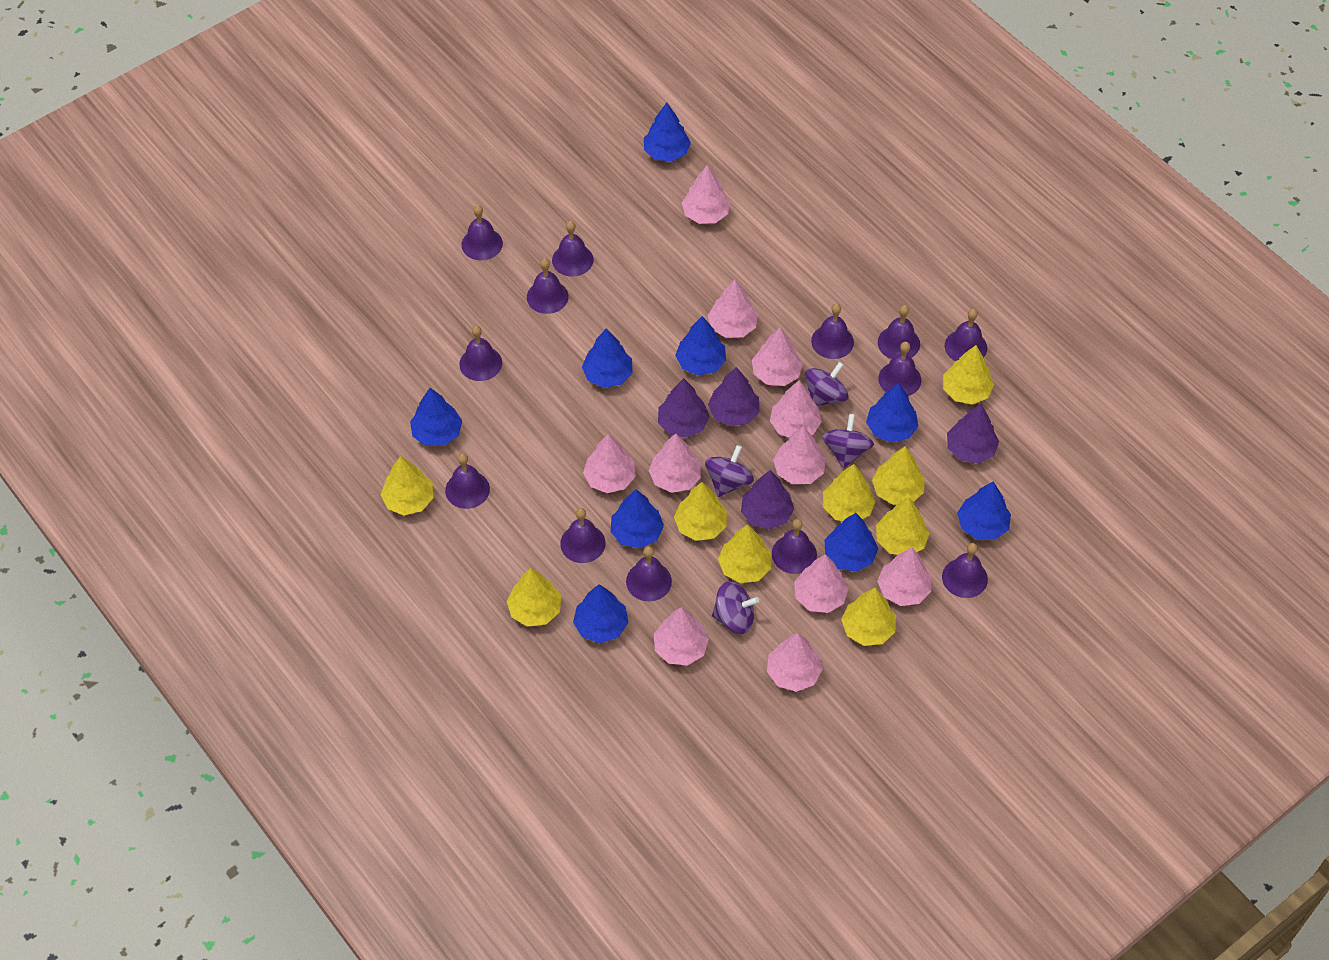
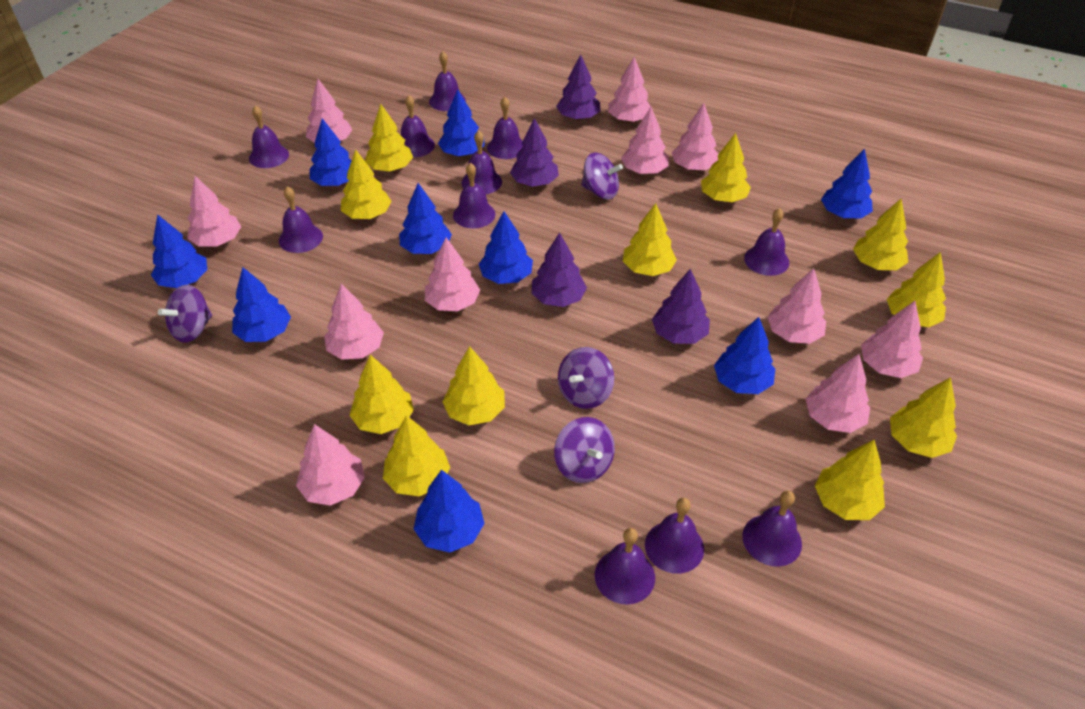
purple bell: 13 -> 11
yellow tree: 9 -> 11

